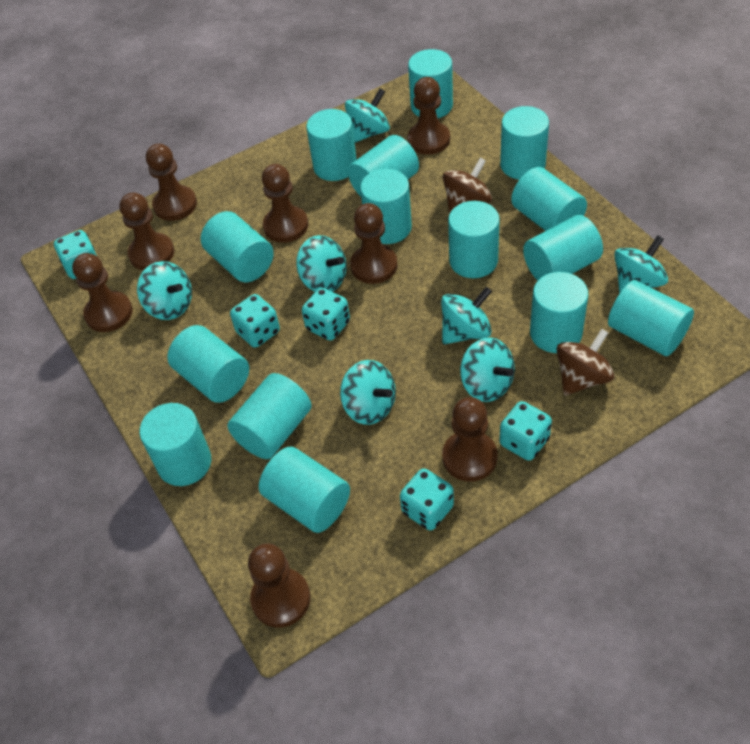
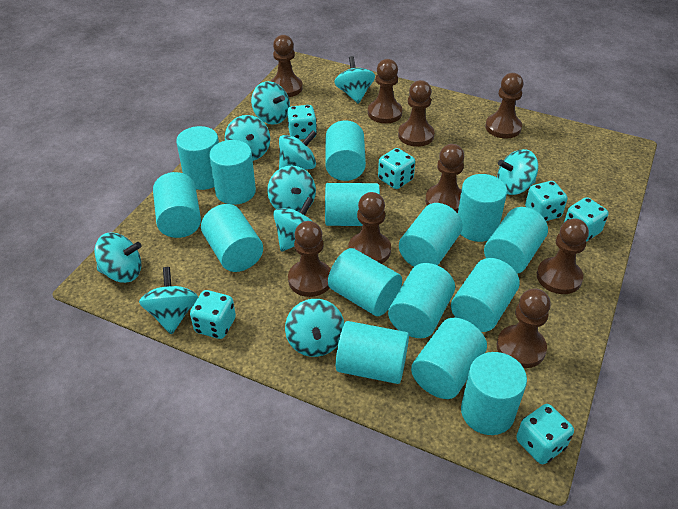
brown pawn: 8 -> 9
brown spinning top: 2 -> 0
turquoise dice: 5 -> 6
turquoise spinning top: 7 -> 10

